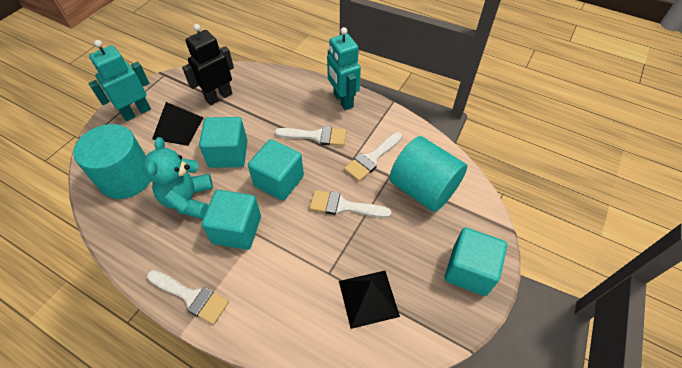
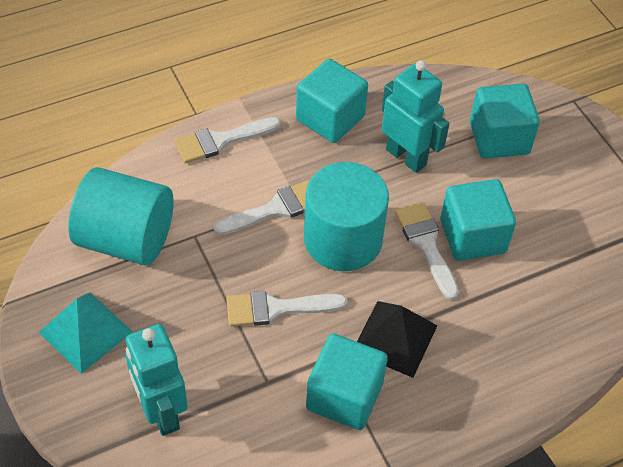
black pyramid: 2 -> 1
black robot: 1 -> 0
turquoise pyramid: 0 -> 1
turquoise teddy bear: 1 -> 0

